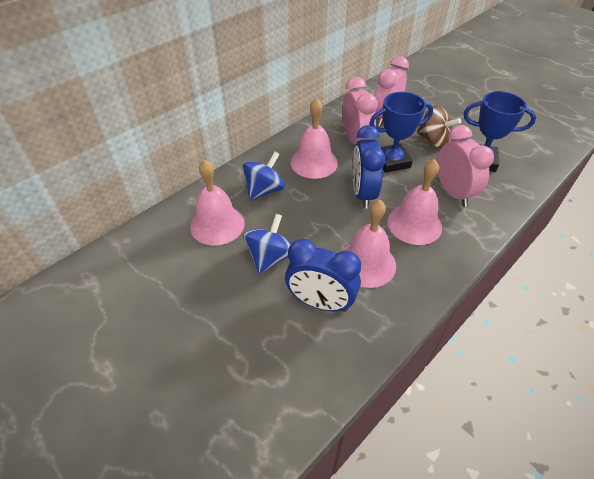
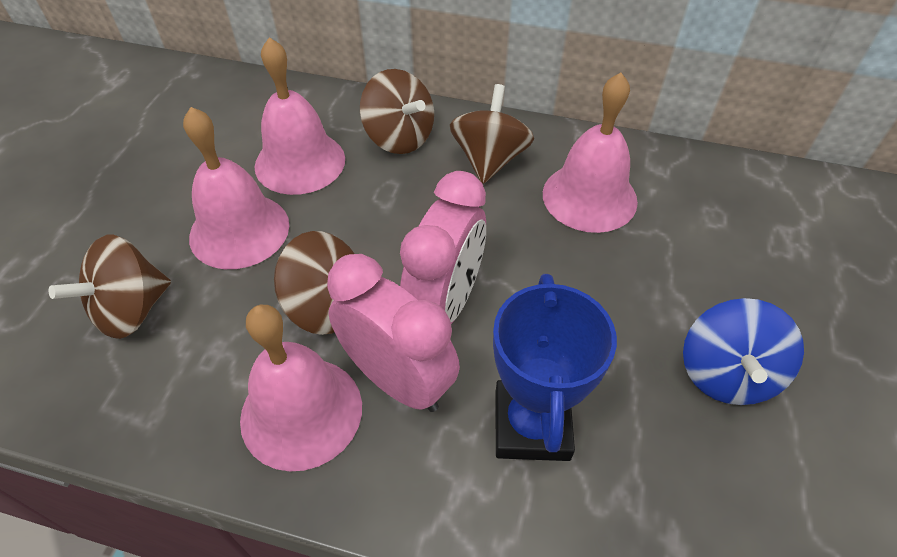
blue clock: 2 -> 0
blue spinning top: 2 -> 1
blue trophy: 2 -> 1
brown spinning top: 1 -> 4
pink clock: 3 -> 2

